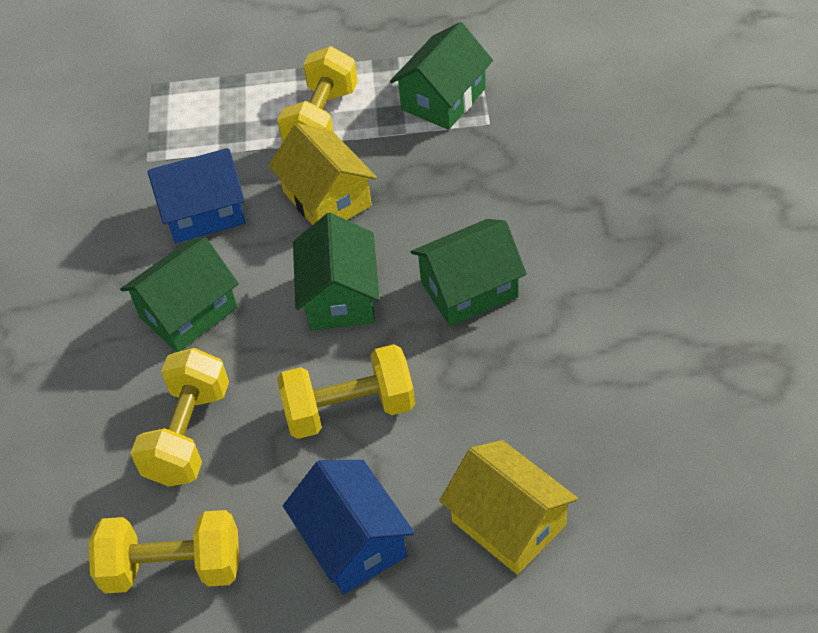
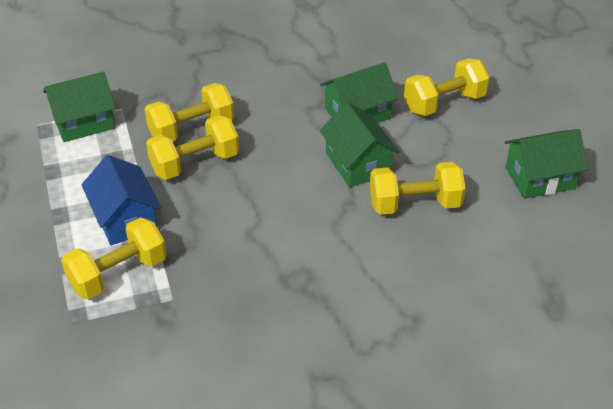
blue house: 2 -> 1
yellow dumbbell: 4 -> 5
yellow house: 2 -> 0

